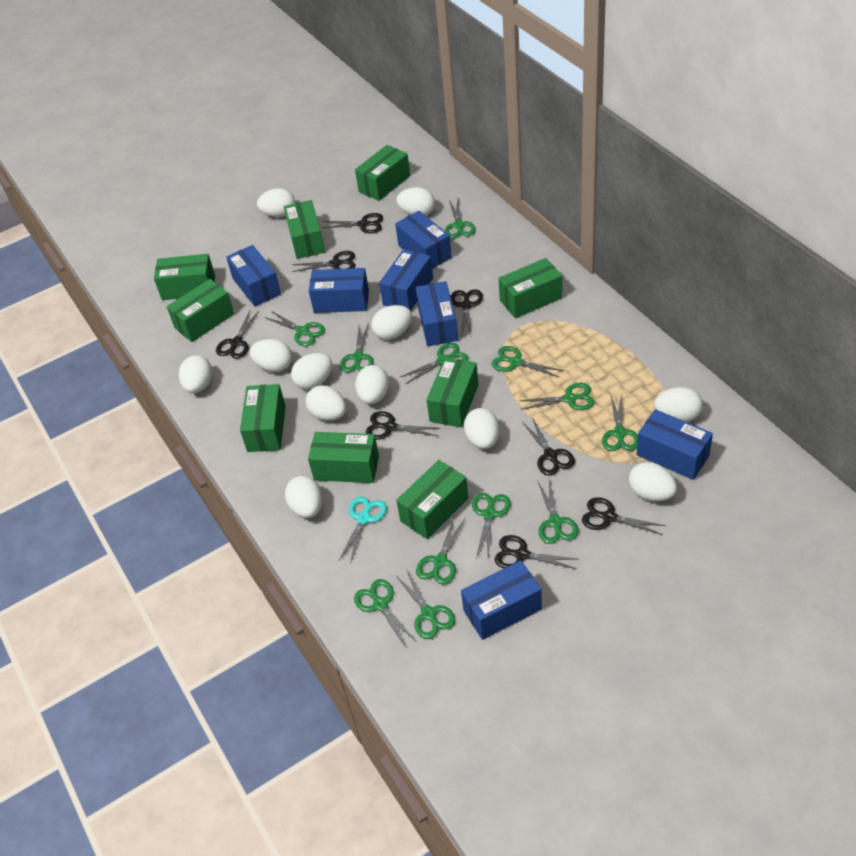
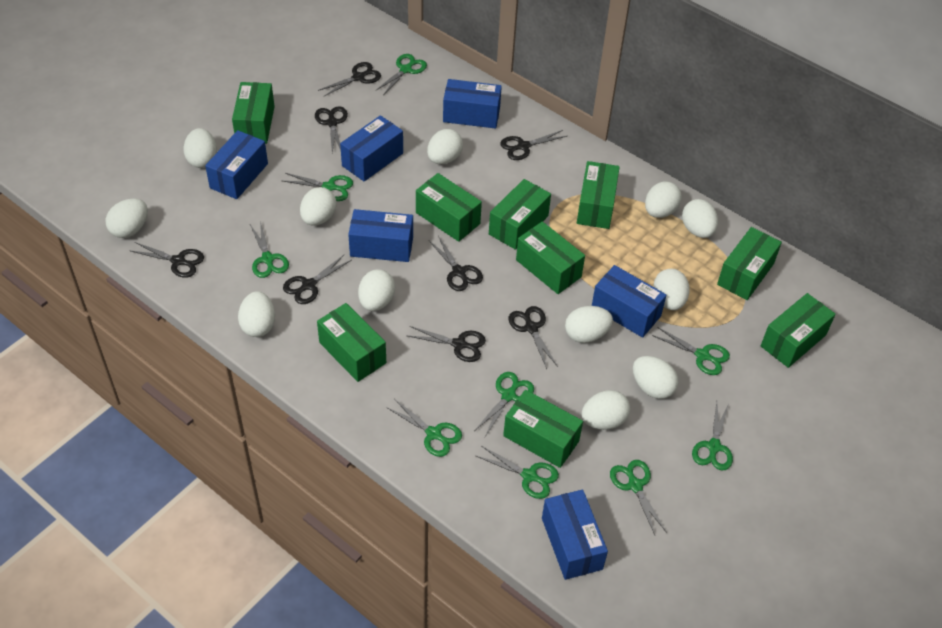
blue box: 7 -> 6
green scissors: 12 -> 9
turquoise scissors: 1 -> 0

